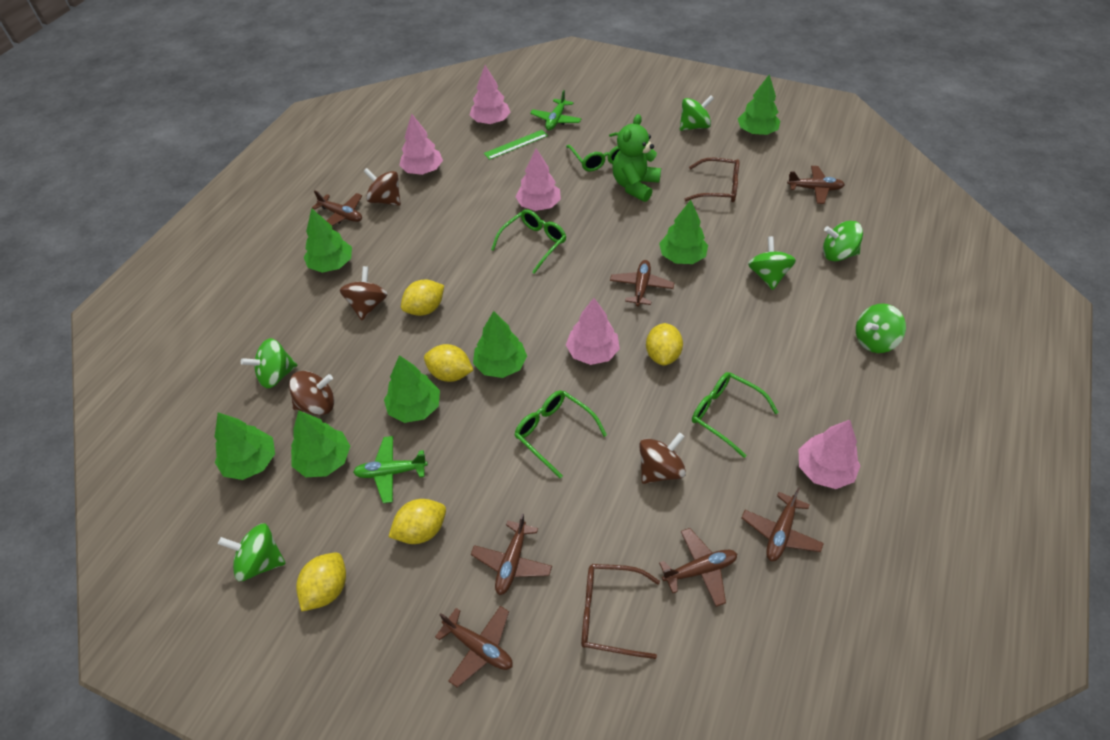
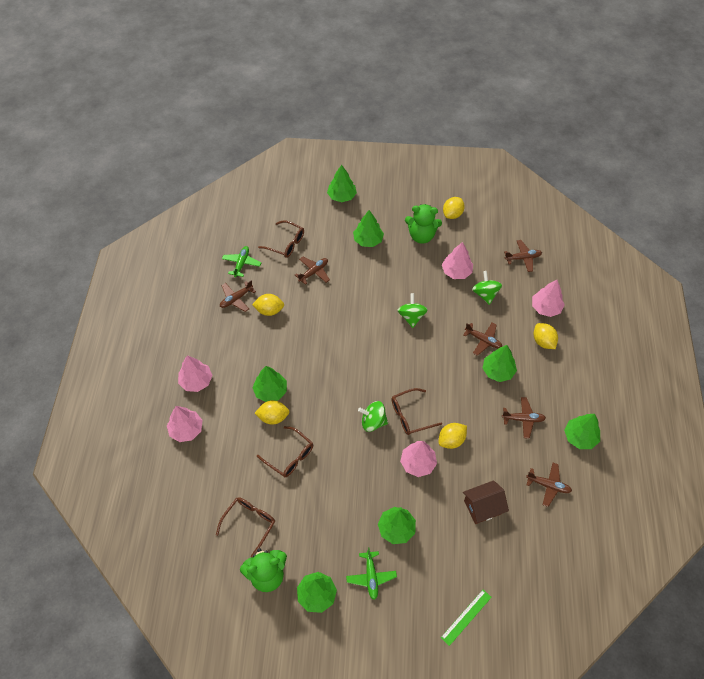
brown glasses: 2 -> 4
brown house: 0 -> 1
brown plane: 7 -> 6
brown spinning top: 4 -> 0
green glasses: 4 -> 0
green spinning top: 6 -> 3
green teddy bear: 1 -> 2

